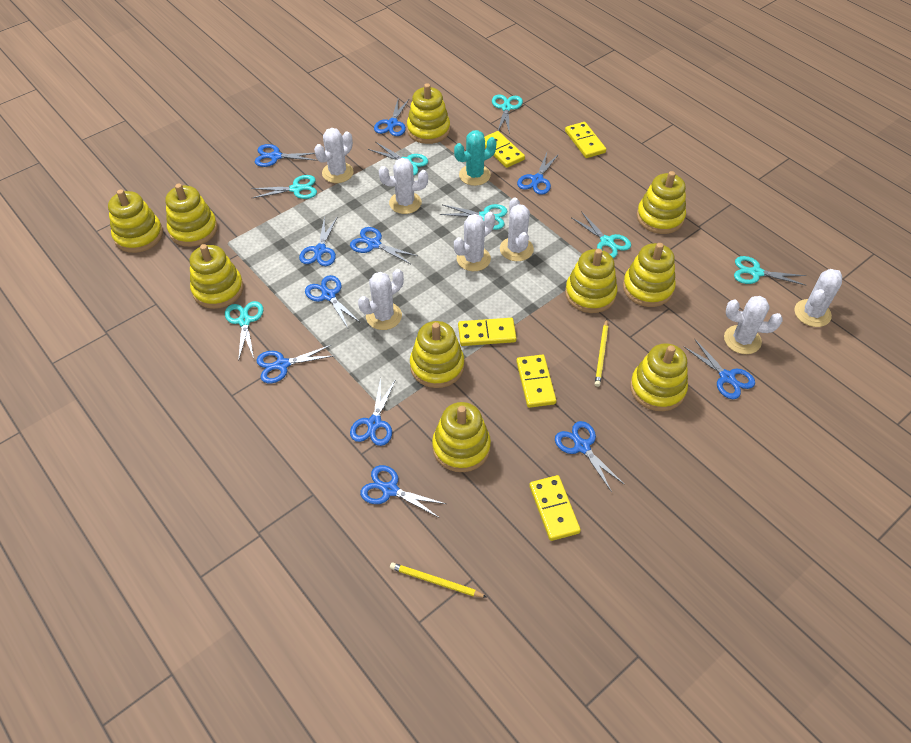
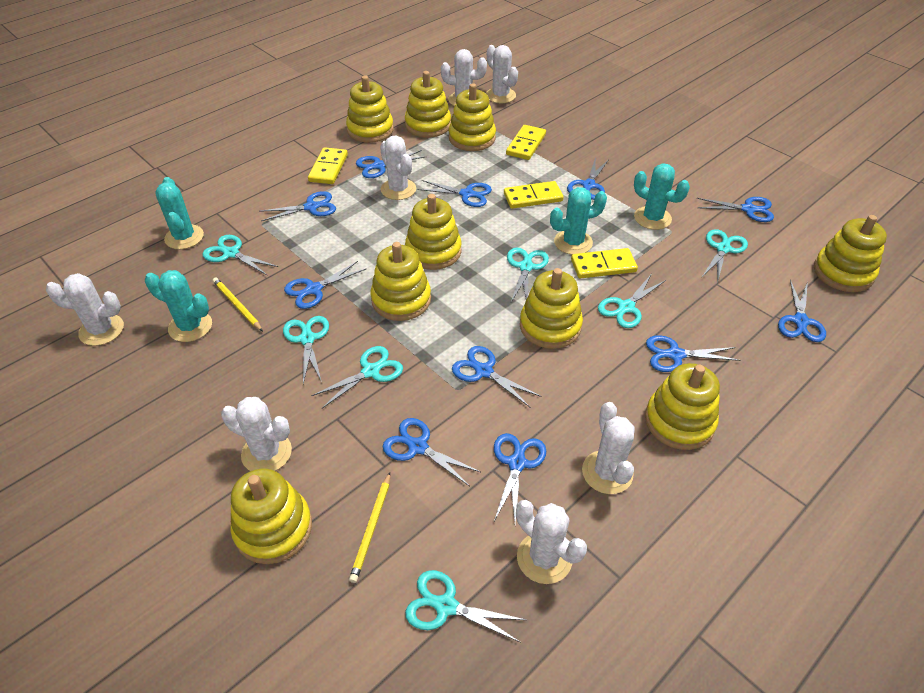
turquoise cactus: 1 -> 4
yellow domino: 5 -> 4
yellow stacking toy: 10 -> 9

